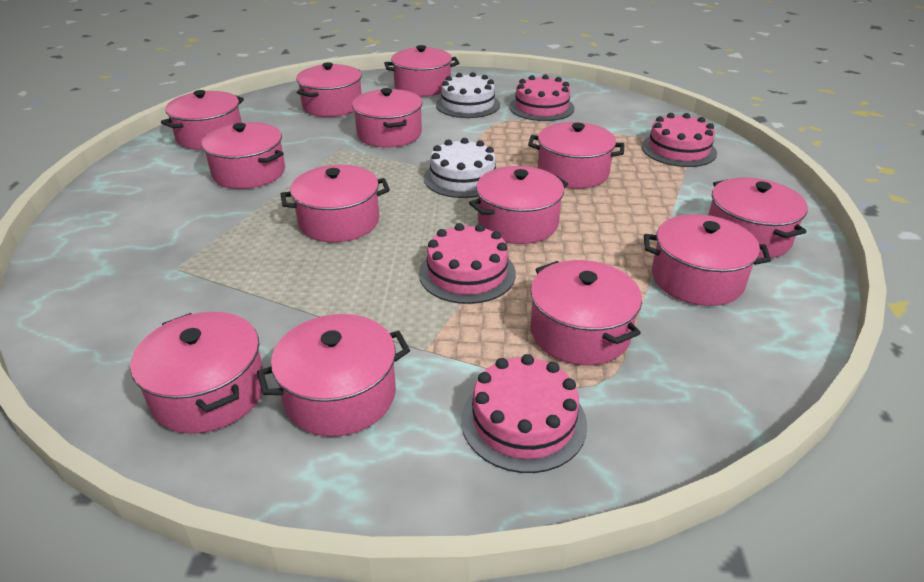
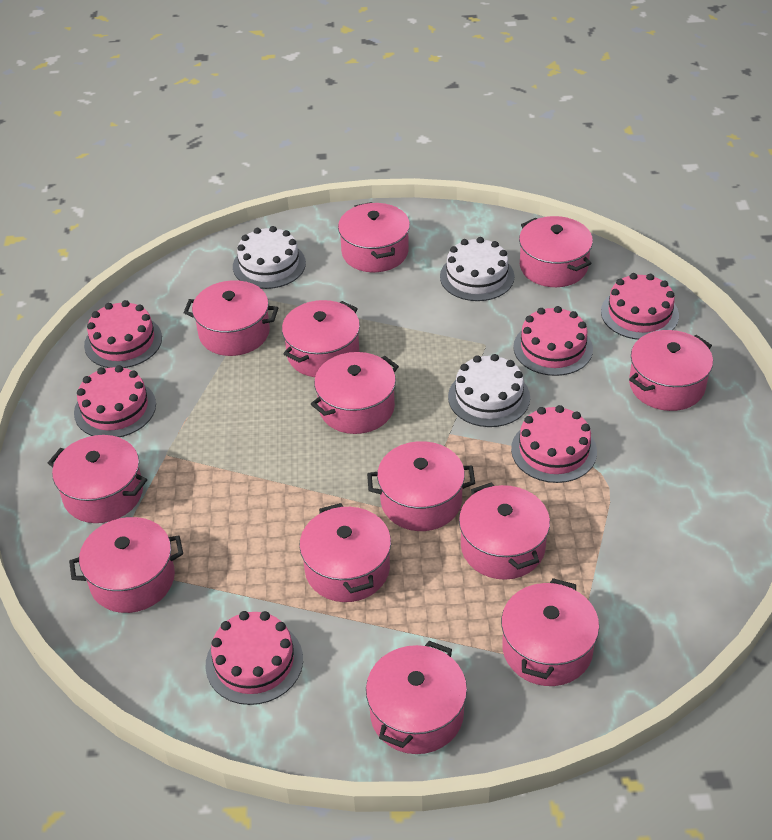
pink cake: 4 -> 6
white cake: 2 -> 3

